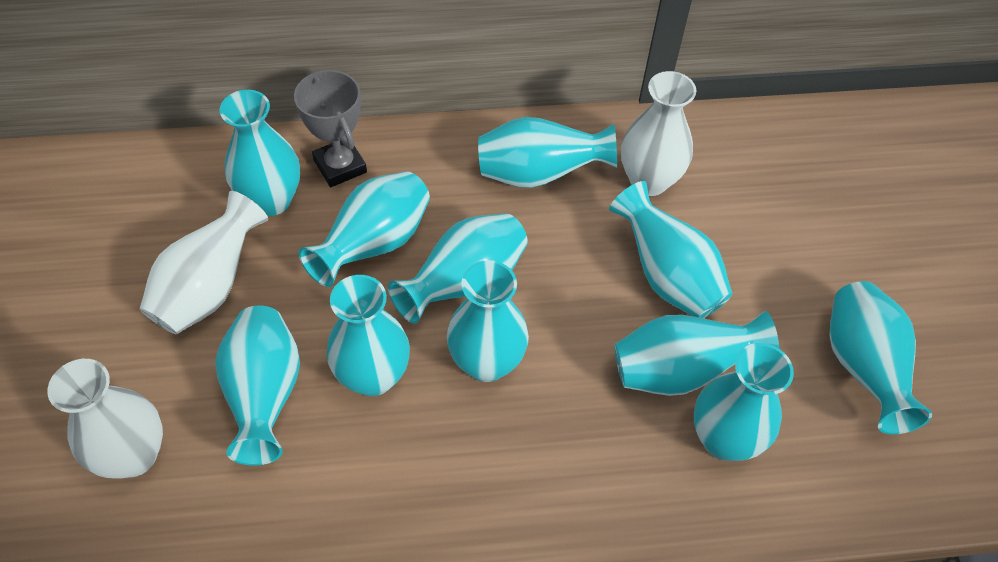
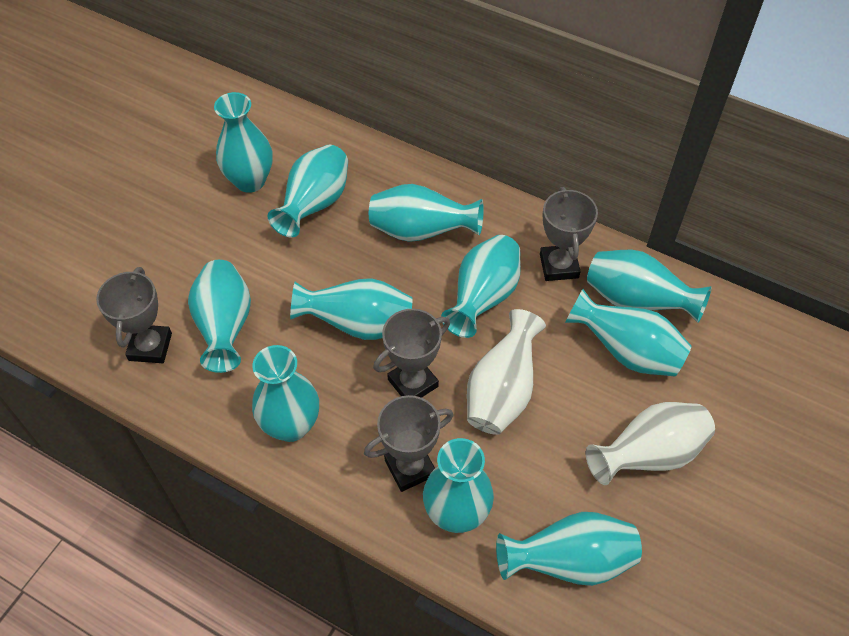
grey trophy: 1 -> 4
white vase: 3 -> 2

